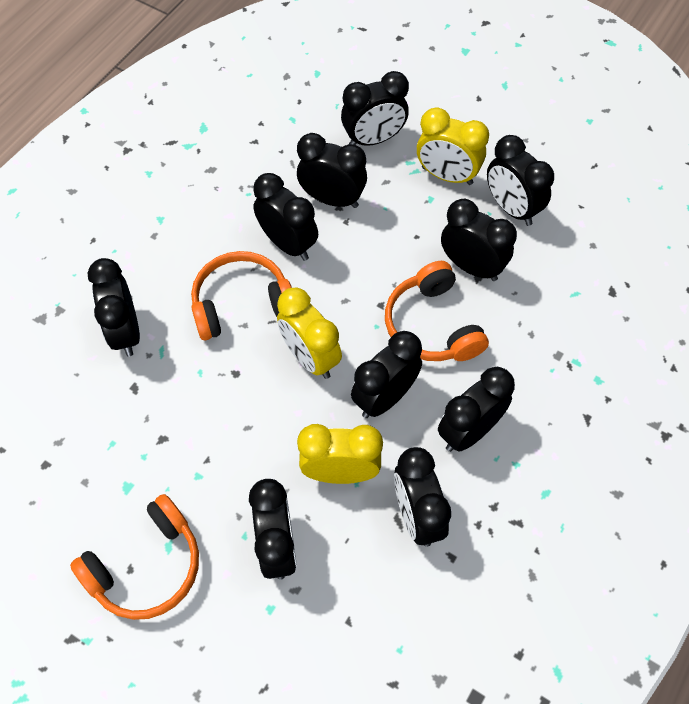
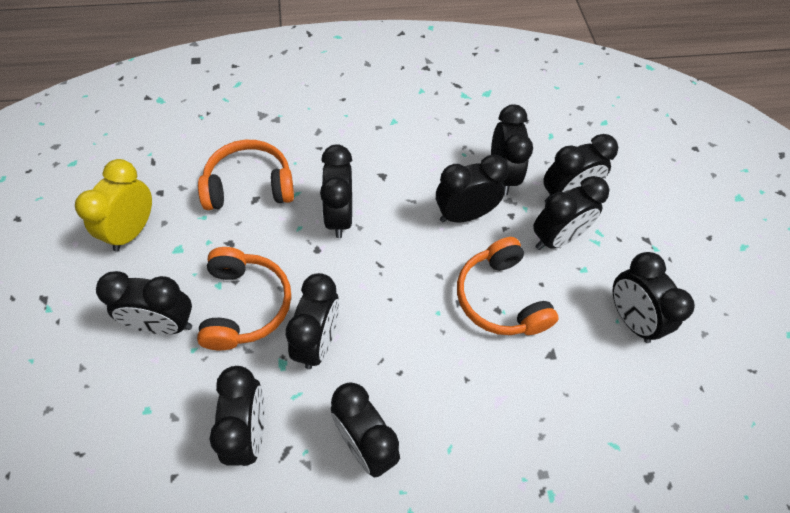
yellow clock: 3 -> 1

